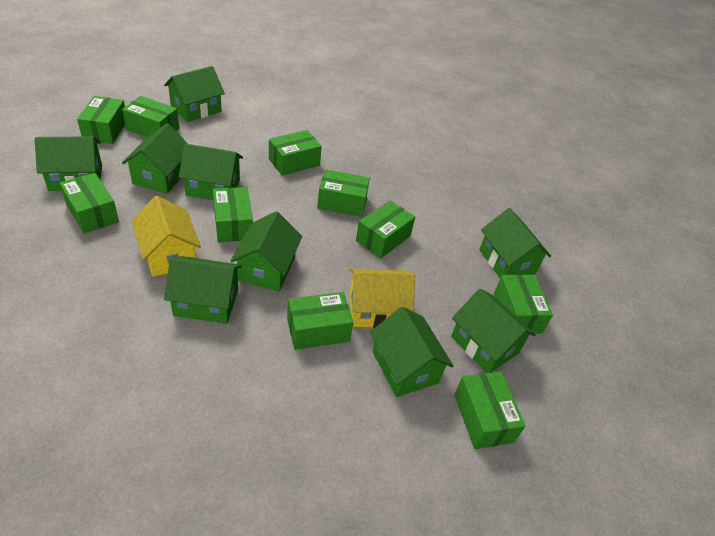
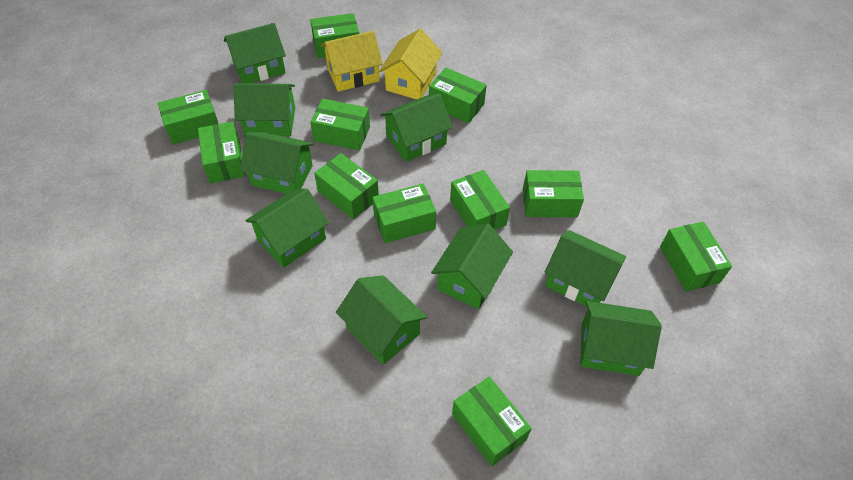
green box: 10 -> 11

